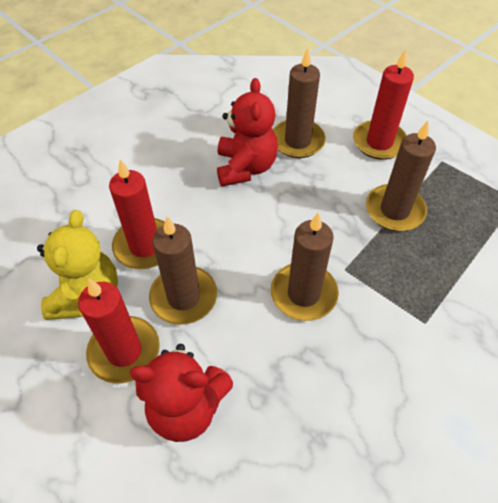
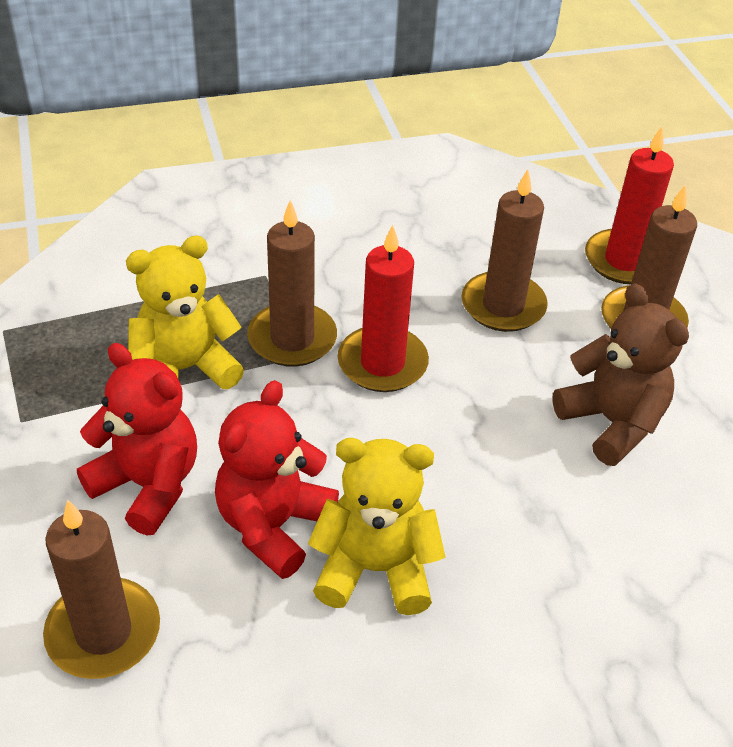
brown teddy bear: 0 -> 1
red candle: 3 -> 2
yellow teddy bear: 1 -> 2

